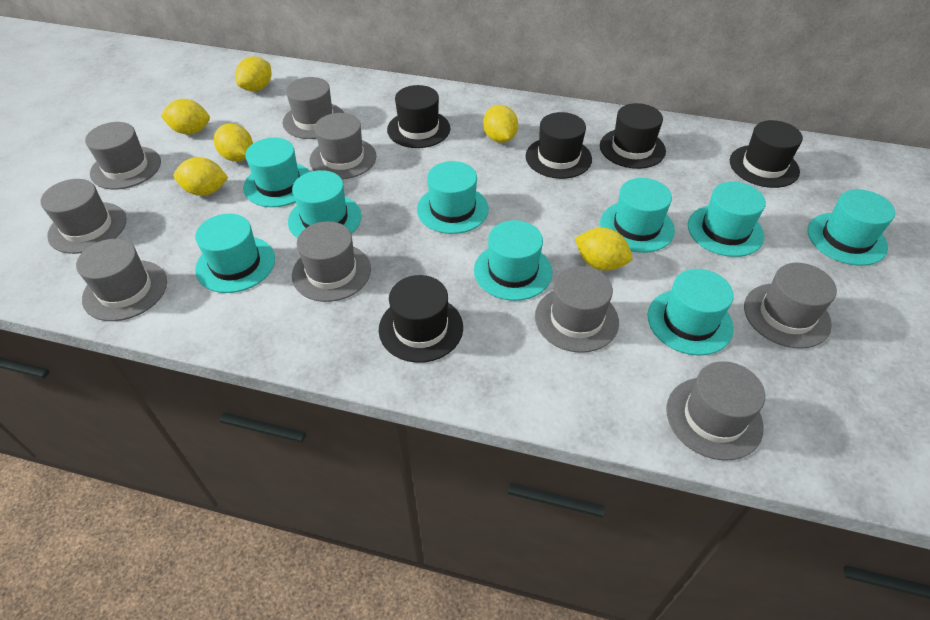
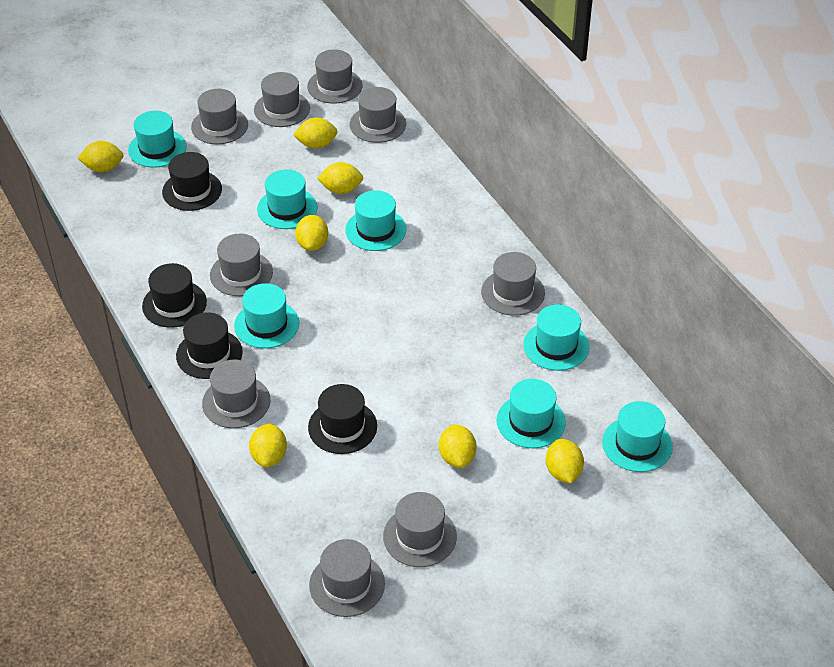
black hat: 5 -> 4
turquoise hat: 9 -> 7
yellow lemon: 6 -> 7

